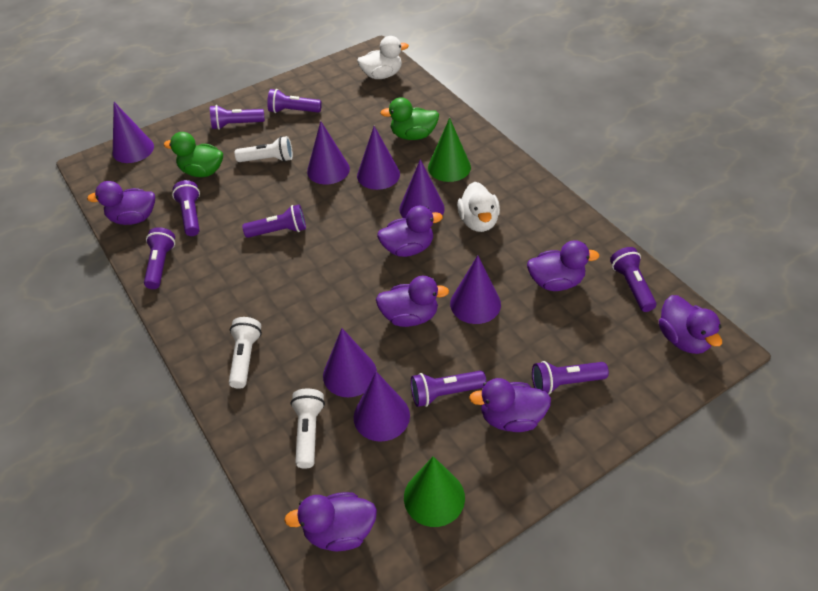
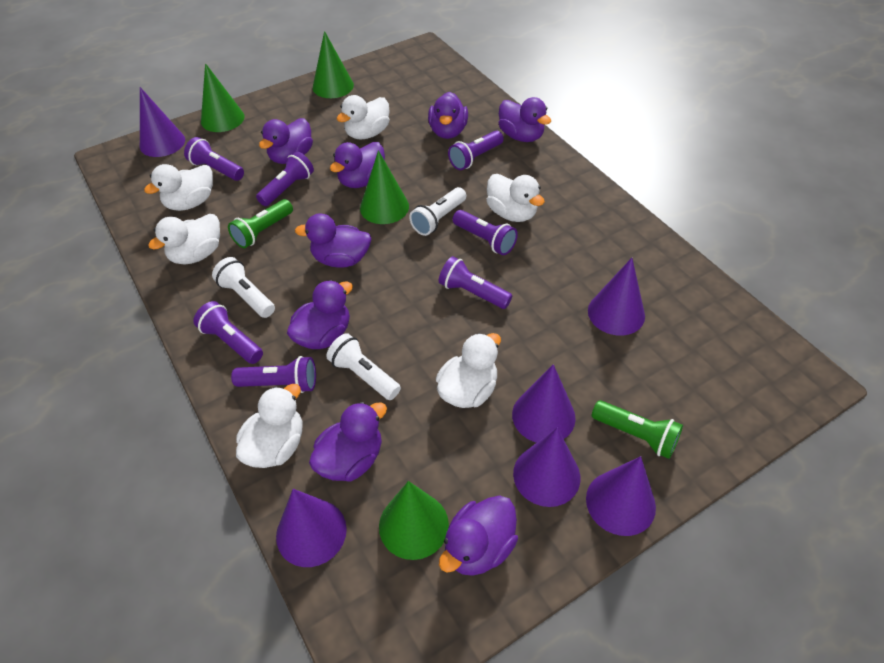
green cone: 2 -> 4
green duck: 2 -> 0
green flashlight: 0 -> 2
purple cone: 7 -> 6
purple duck: 7 -> 8
purple flashlight: 8 -> 7
white duck: 2 -> 6

